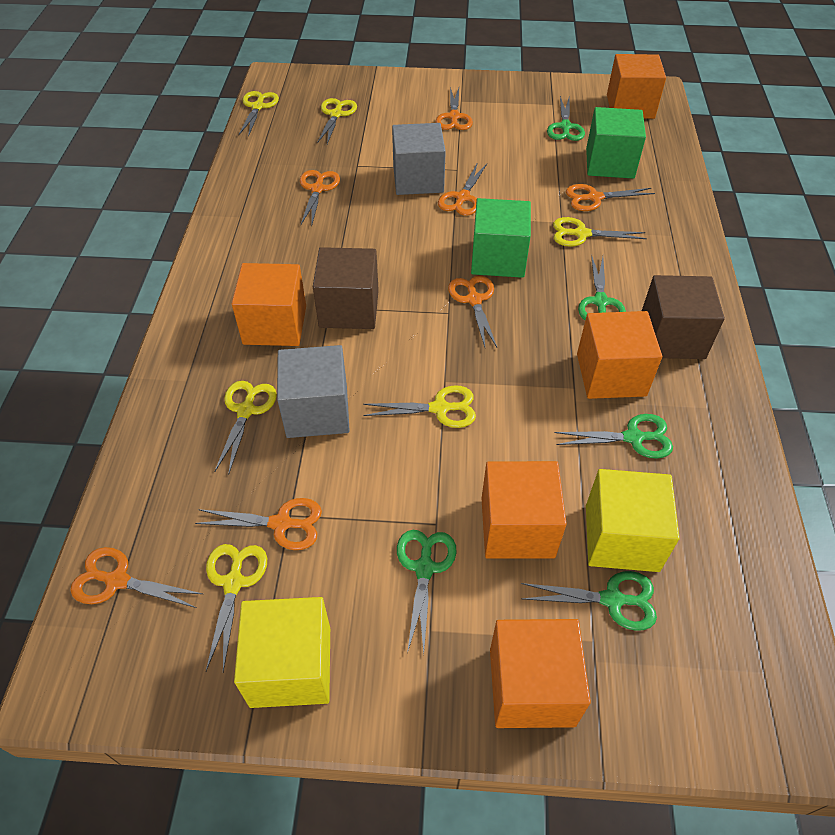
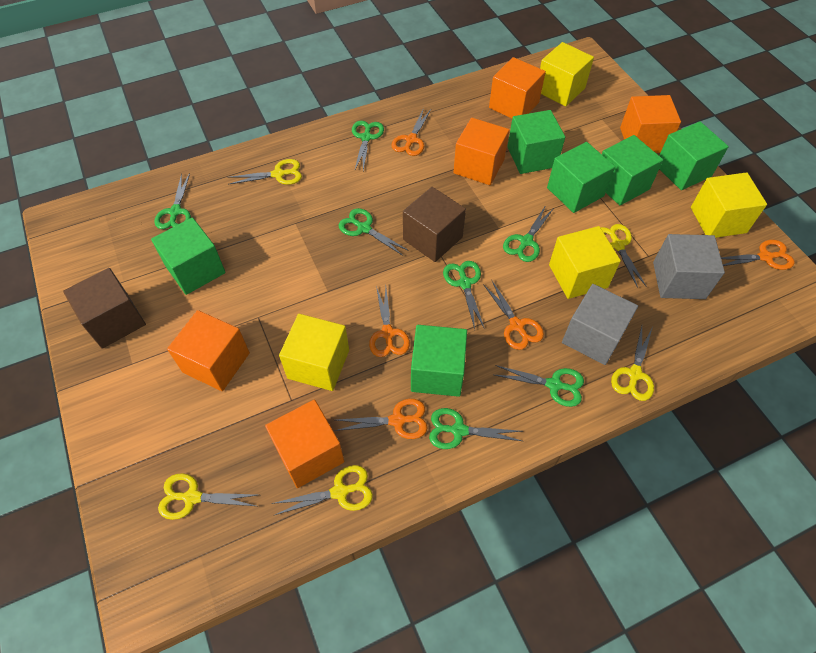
green cube: 2 -> 6
green scissors: 5 -> 7
orange scissors: 7 -> 5
yellow cube: 2 -> 4
yellow scissors: 6 -> 5

